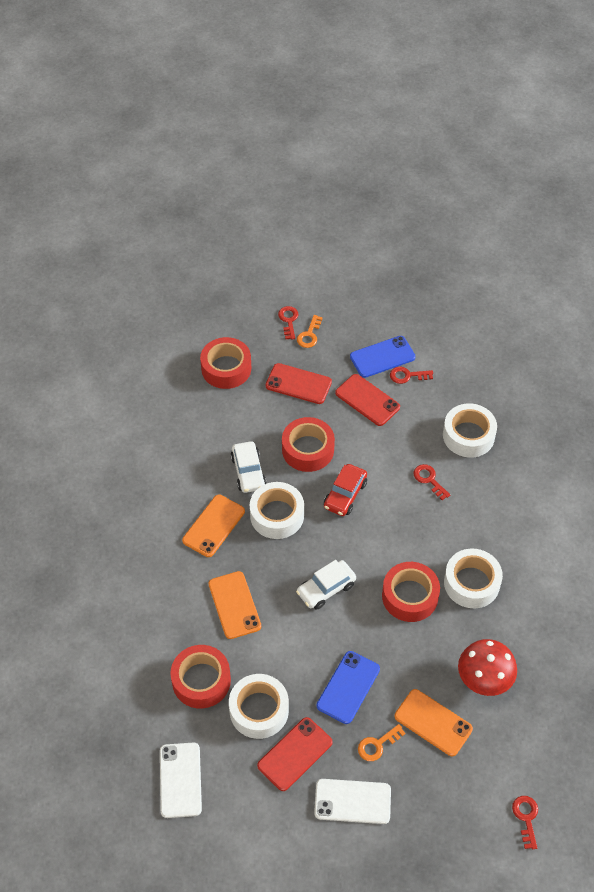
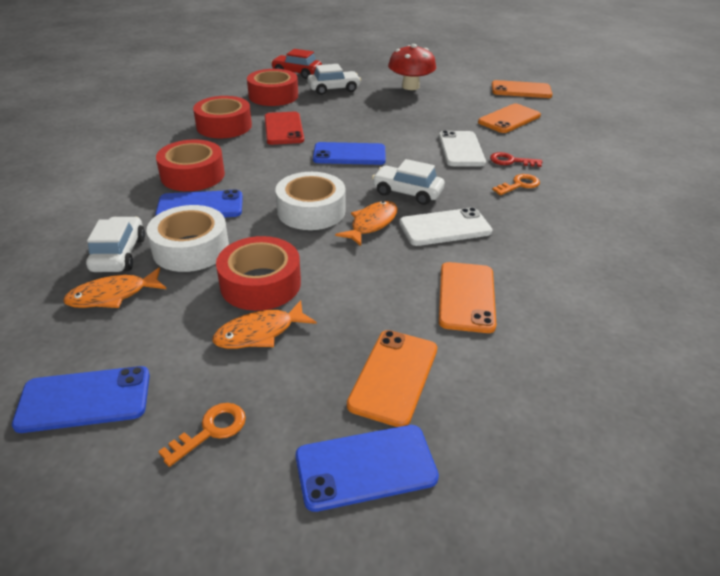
blue phone: 2 -> 4
orange fish: 0 -> 3
orange phone: 3 -> 4
red key: 4 -> 1
red phone: 3 -> 1
white car: 2 -> 3
white tape: 4 -> 2

